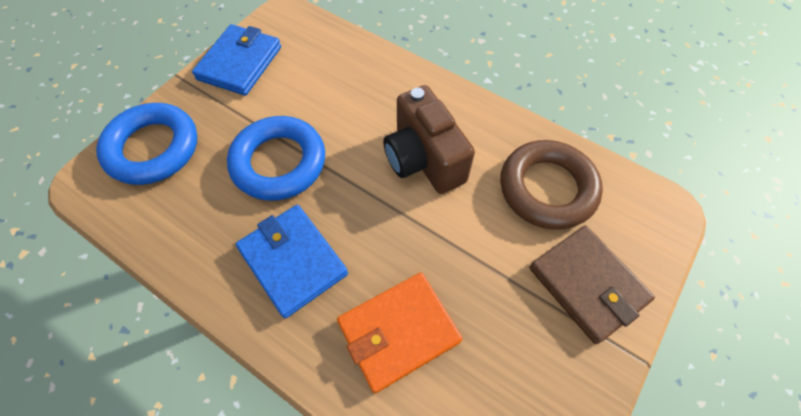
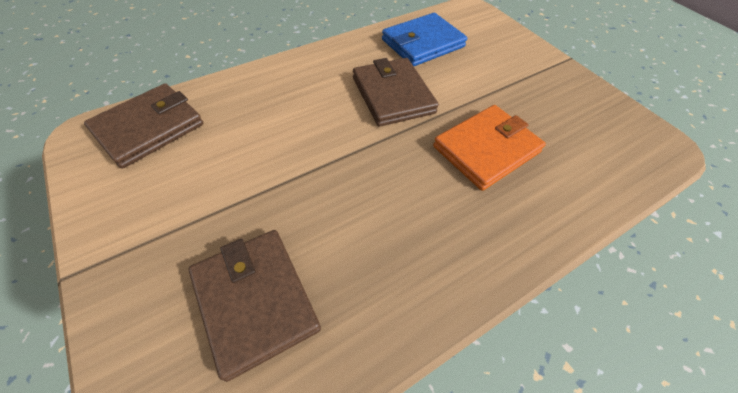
blue ring: 2 -> 0
blue wallet: 2 -> 1
brown camera: 1 -> 0
brown ring: 1 -> 0
brown wallet: 1 -> 3

